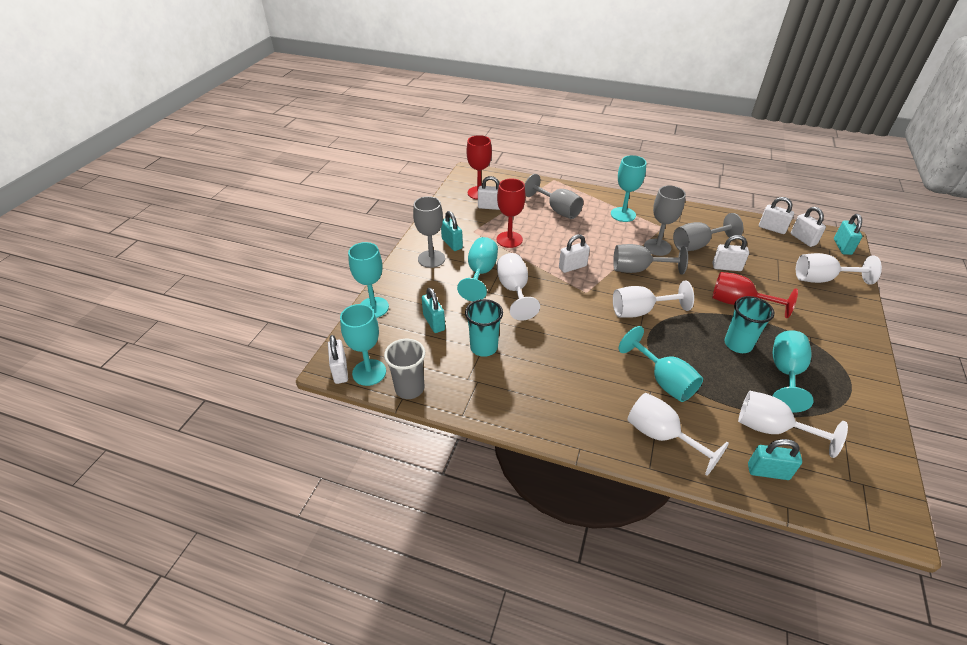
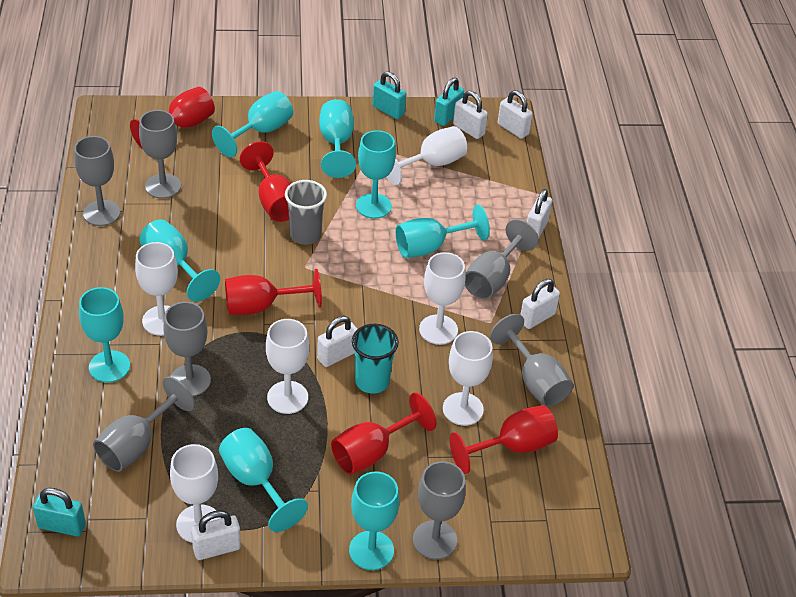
grey goblet: 5 -> 7
red goblet: 3 -> 5
turquoise cup: 2 -> 1
turquoise goblet: 6 -> 8
turquoise padlock: 4 -> 3
white goblet: 5 -> 6

